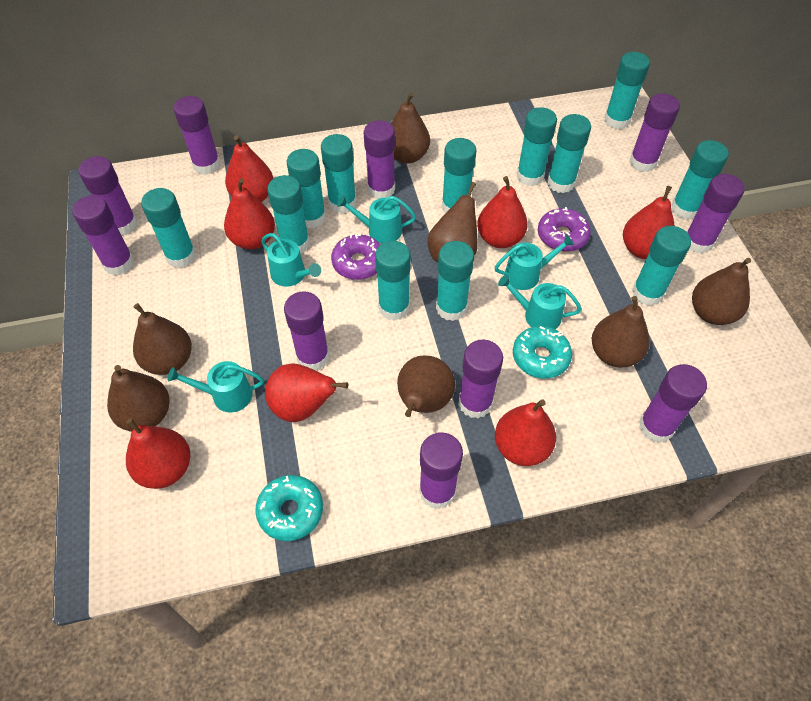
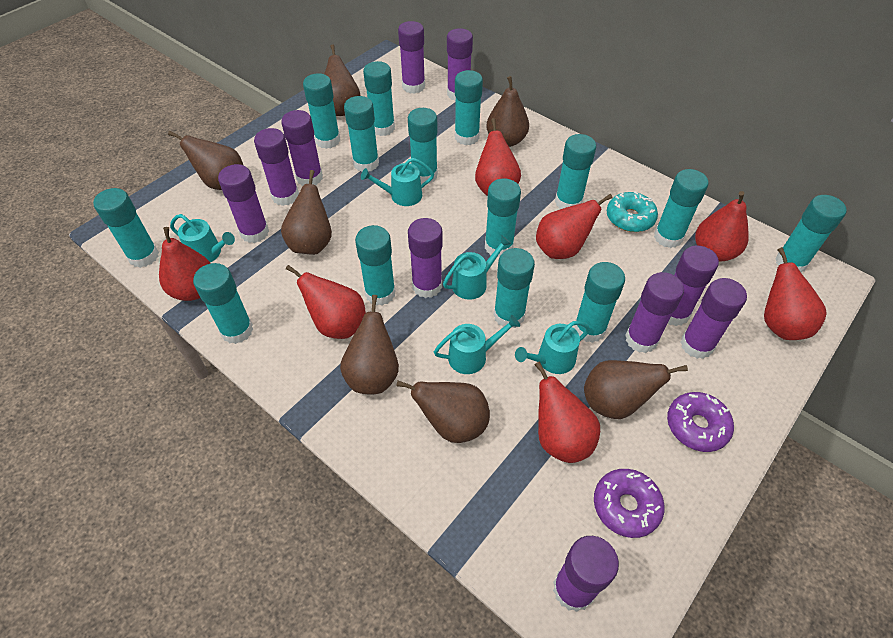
turquoise donut: 2 -> 1
turquoise glue stick: 12 -> 14

